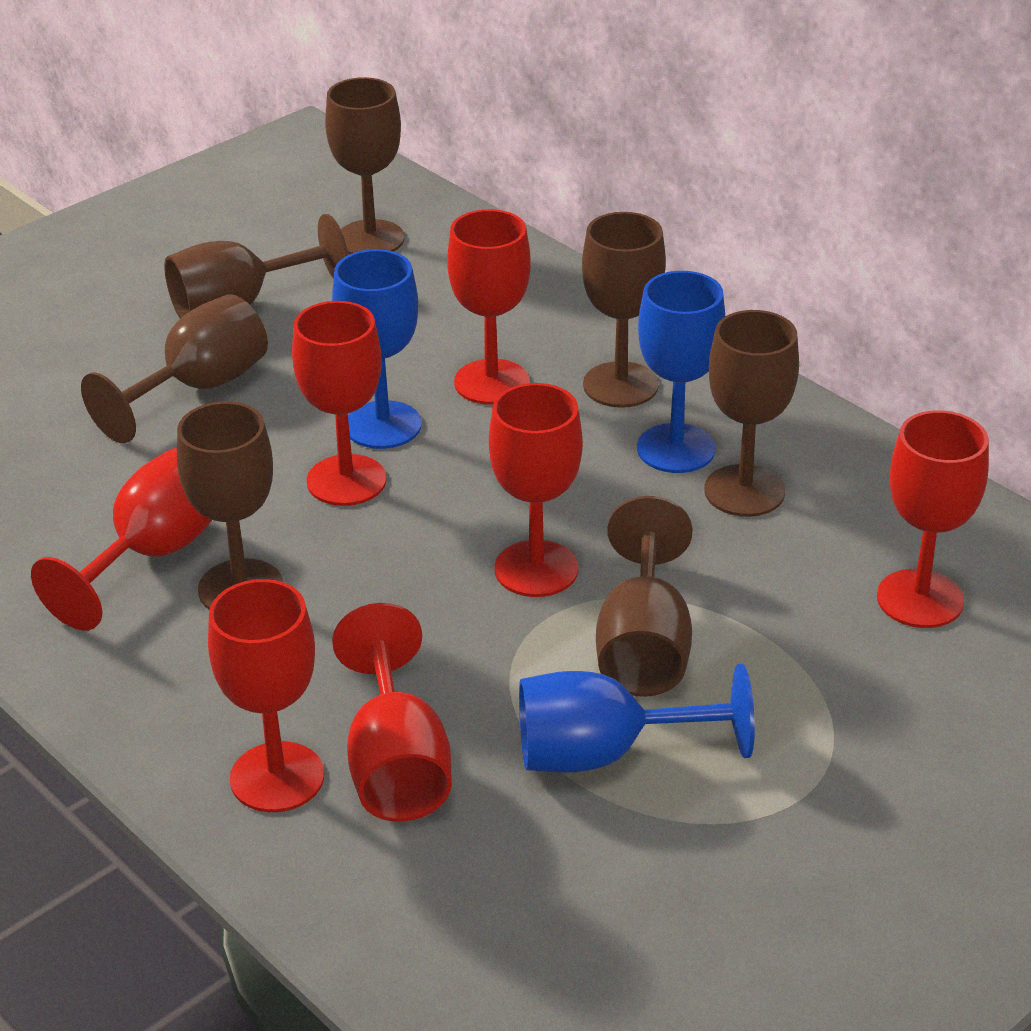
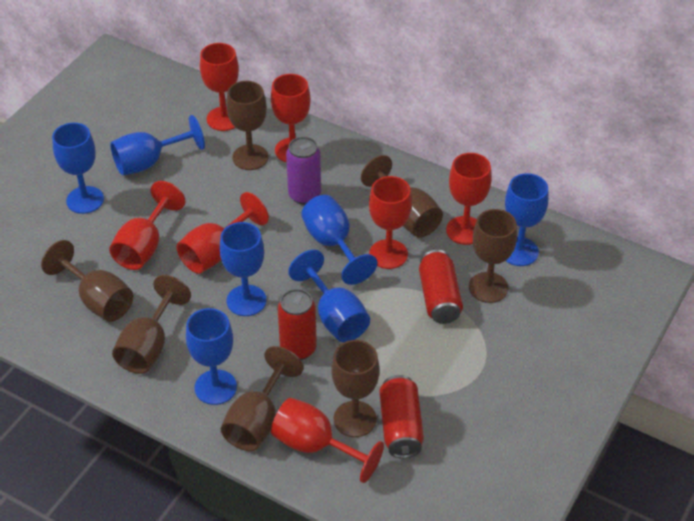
blue goblet: 3 -> 7
purple can: 0 -> 1
red can: 0 -> 3

